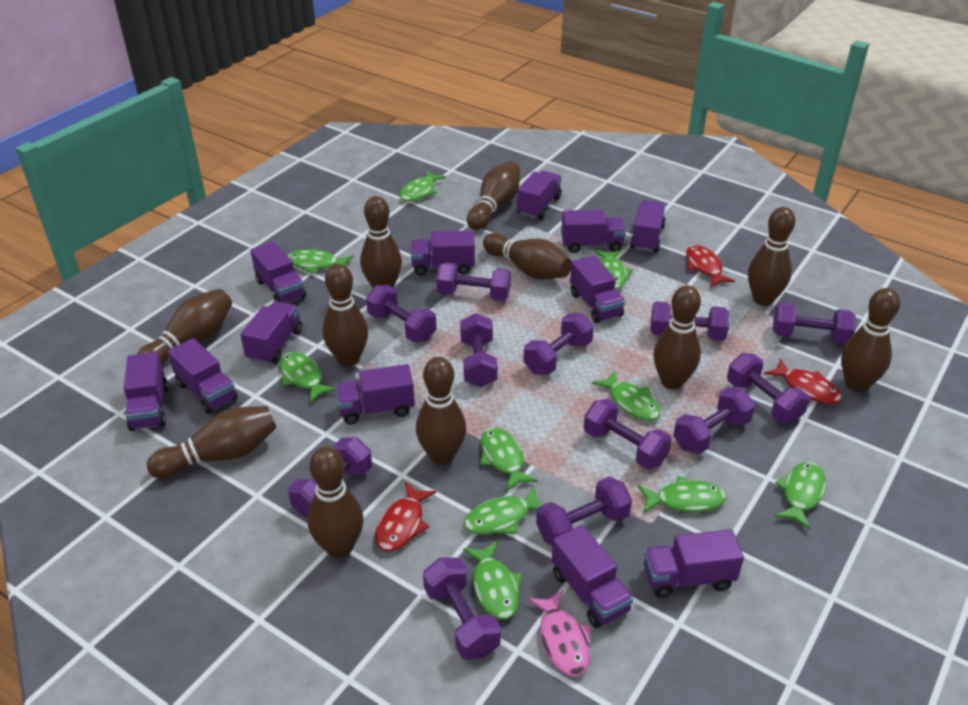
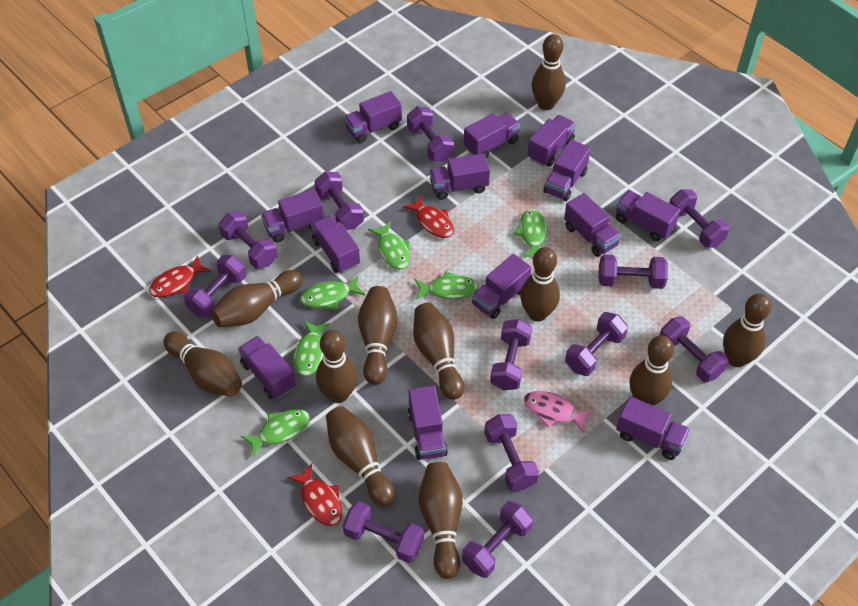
green fish: 10 -> 6
purple truck: 12 -> 13

